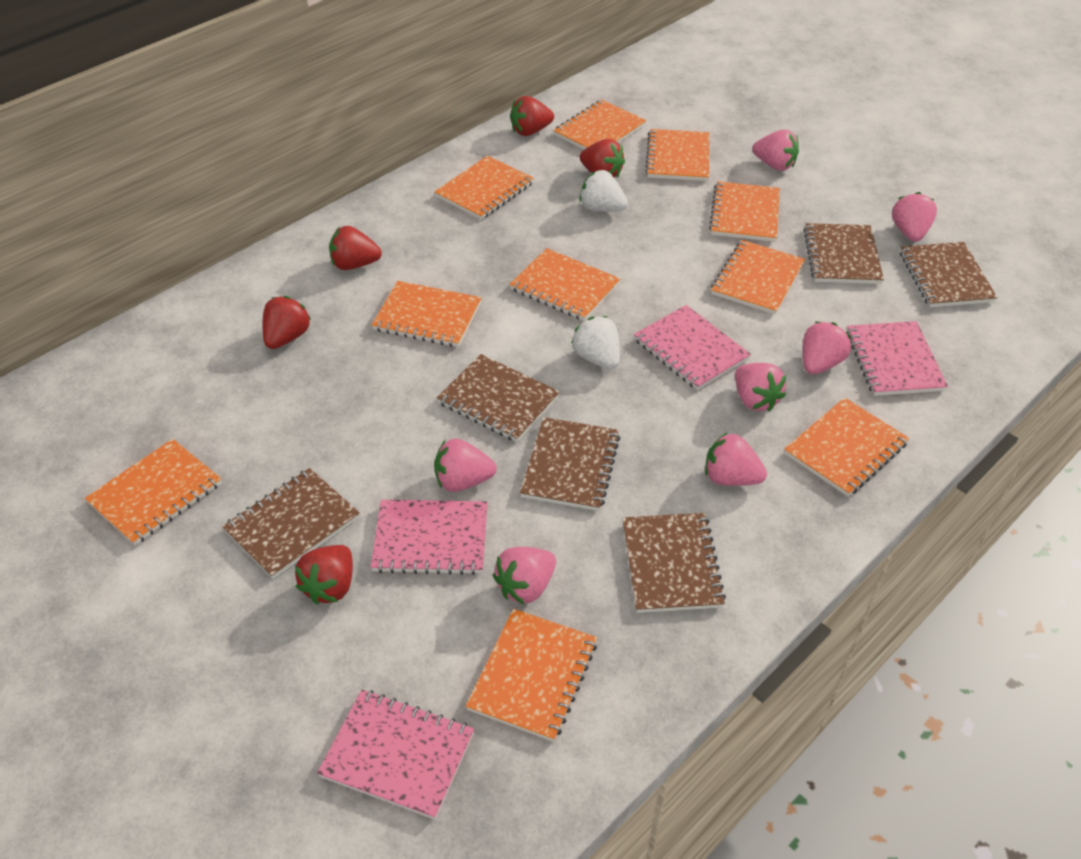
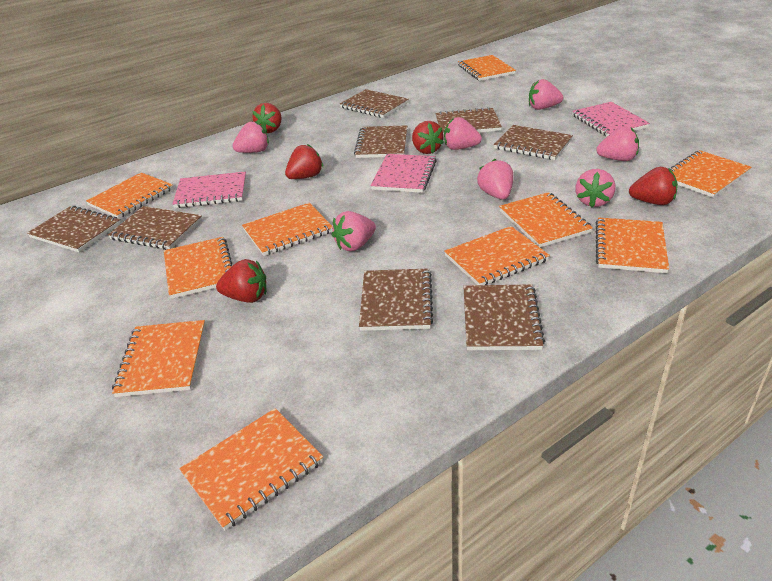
brown notebook: 6 -> 8
pink notebook: 4 -> 3
white strawberry: 2 -> 0

